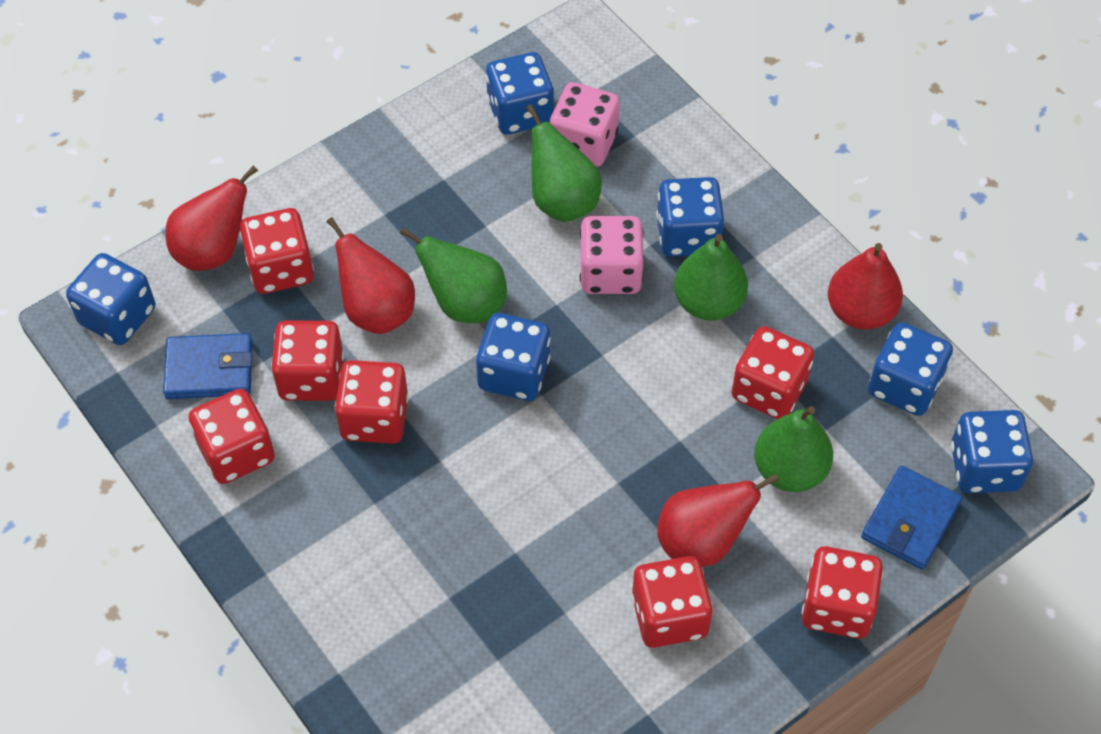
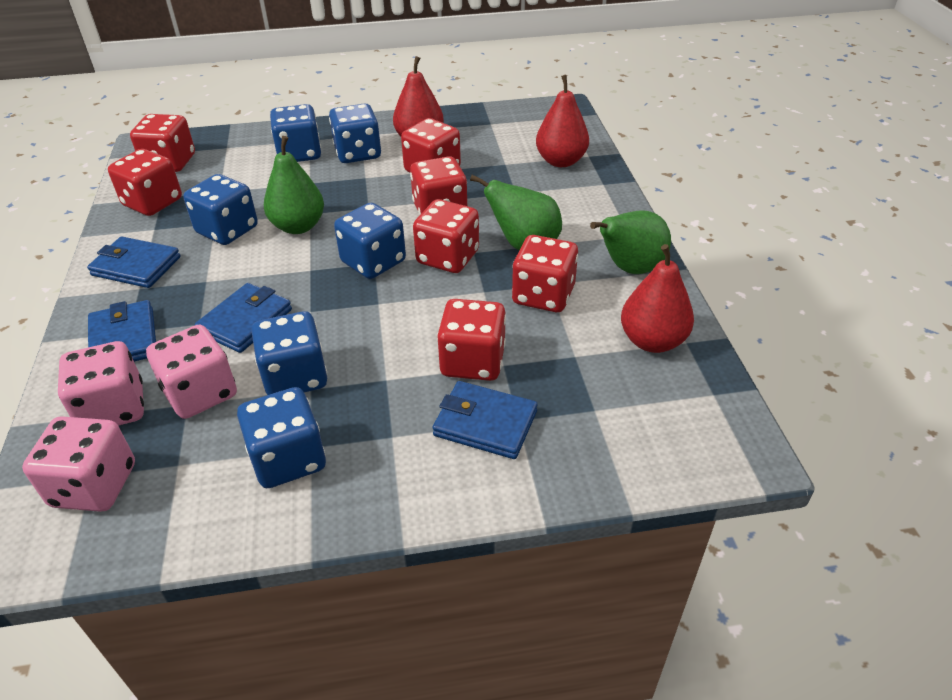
blue wallet: 2 -> 4
green pear: 4 -> 3
pink dice: 2 -> 3
red pear: 4 -> 3

